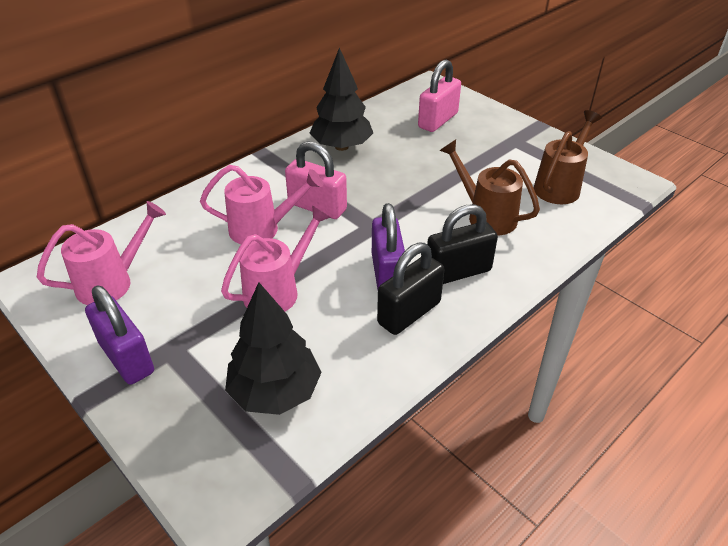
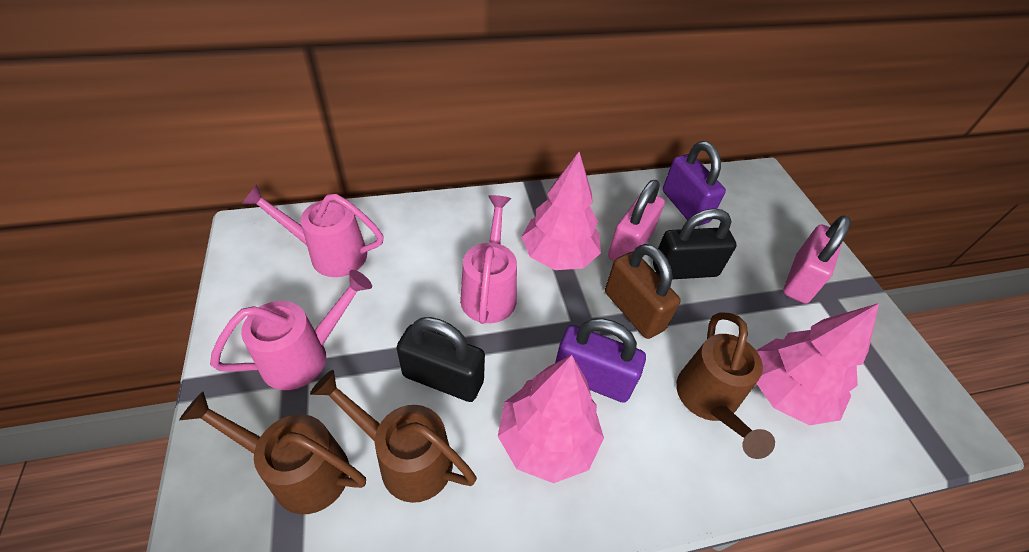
black tree: 2 -> 0
brown padlock: 0 -> 1
brown watering can: 2 -> 3
pink tree: 0 -> 3

